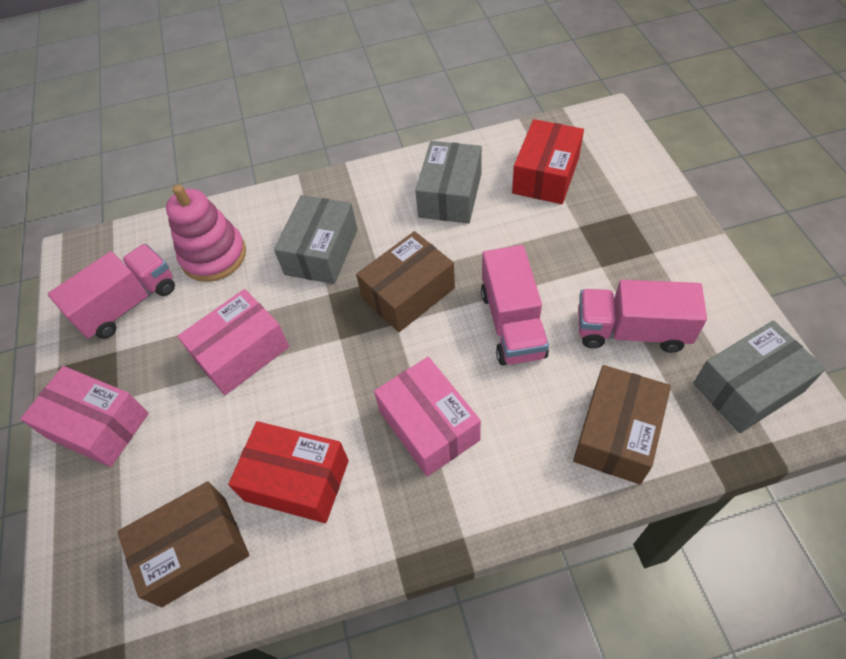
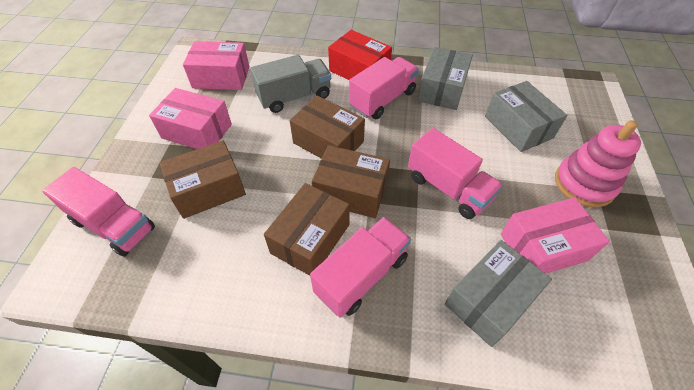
brown box: 3 -> 4
grey truck: 0 -> 1
pink truck: 3 -> 4
red box: 2 -> 1

